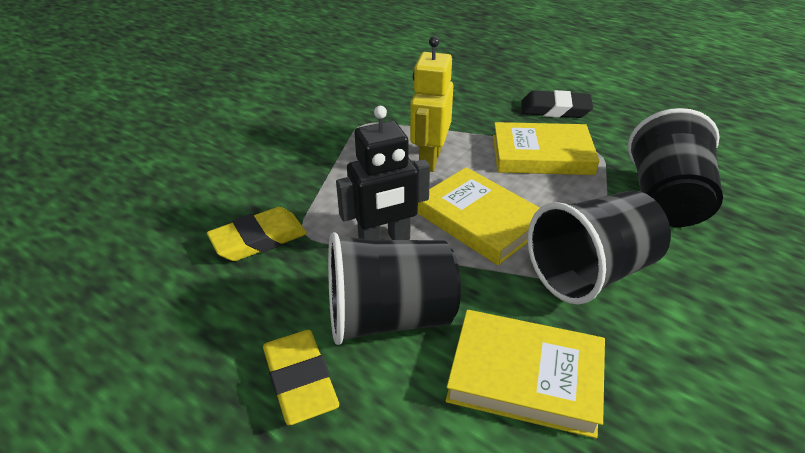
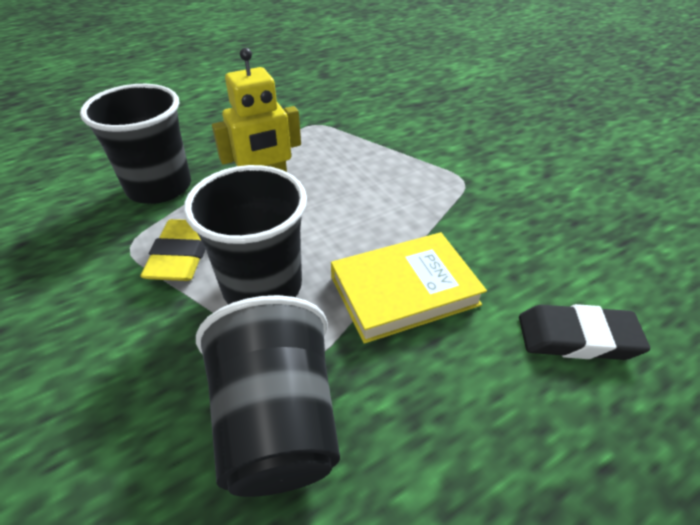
black robot: 1 -> 0
yellow book: 3 -> 1
yellow eraser: 2 -> 1

